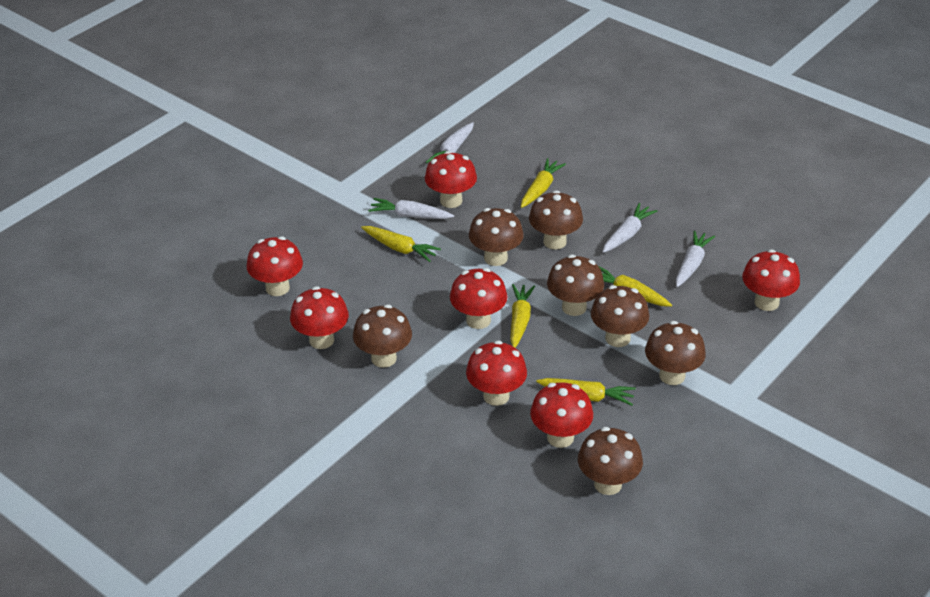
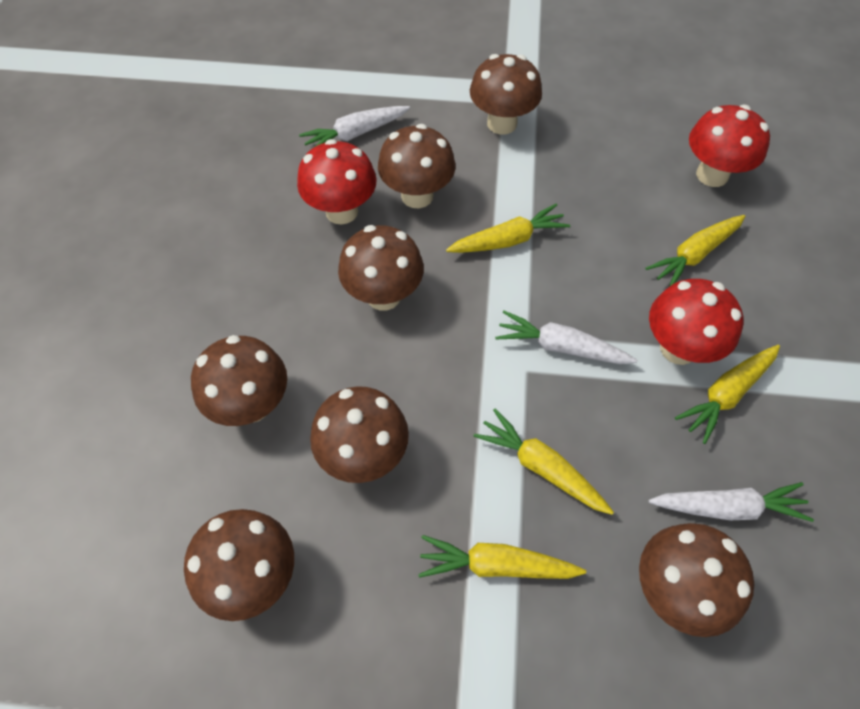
red mushroom: 7 -> 3
white carrot: 4 -> 3

